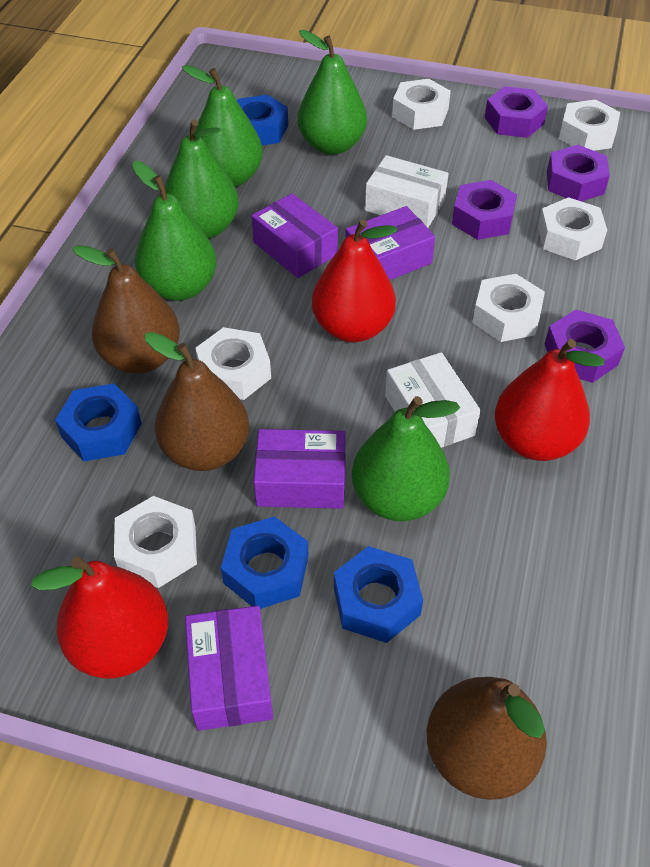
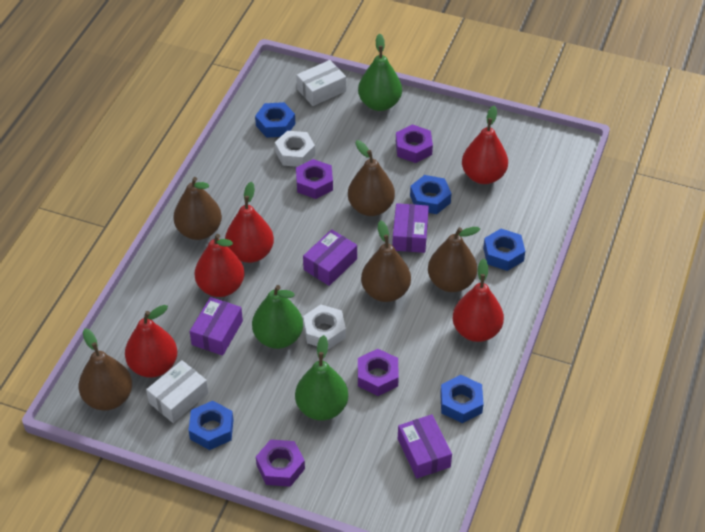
blue nut: 4 -> 5
brown pear: 3 -> 5
green pear: 5 -> 3
red pear: 3 -> 5
white nut: 6 -> 2

